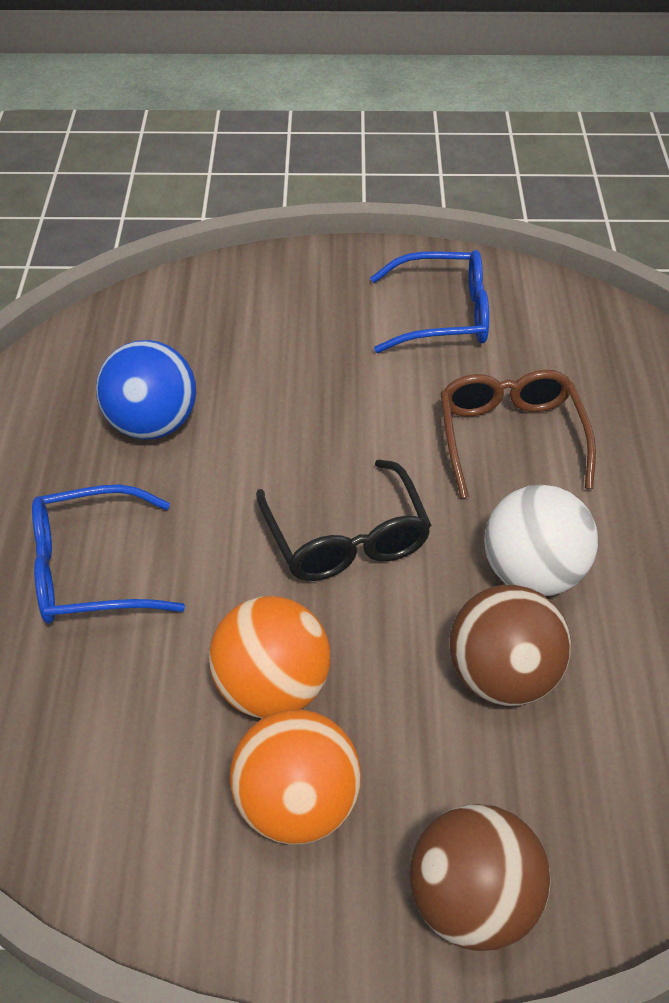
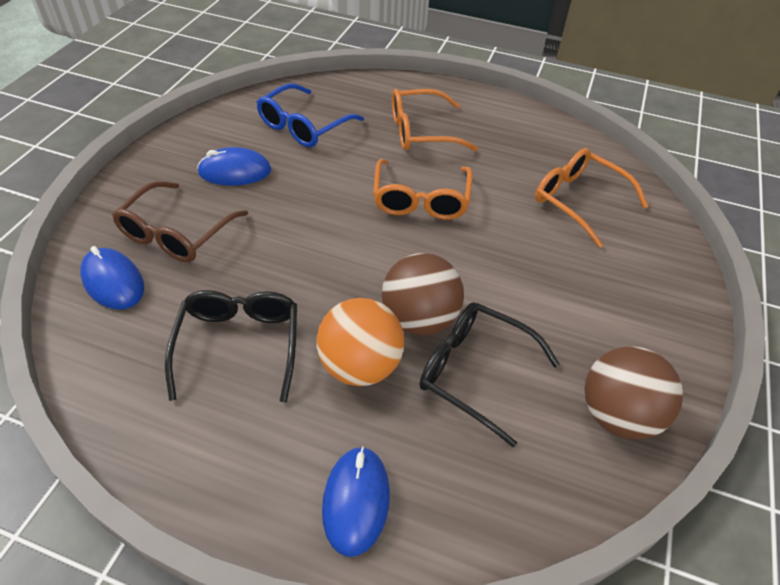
black glasses: 1 -> 2
blue ball: 1 -> 0
blue glasses: 2 -> 1
blue mouse: 0 -> 3
orange ball: 2 -> 1
orange glasses: 0 -> 3
white ball: 1 -> 0

